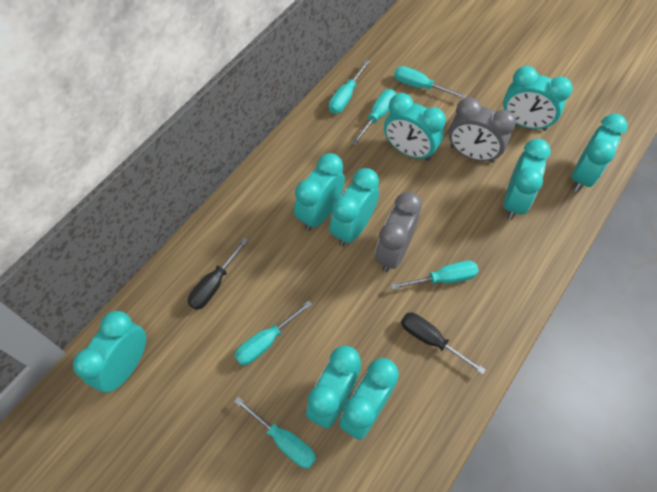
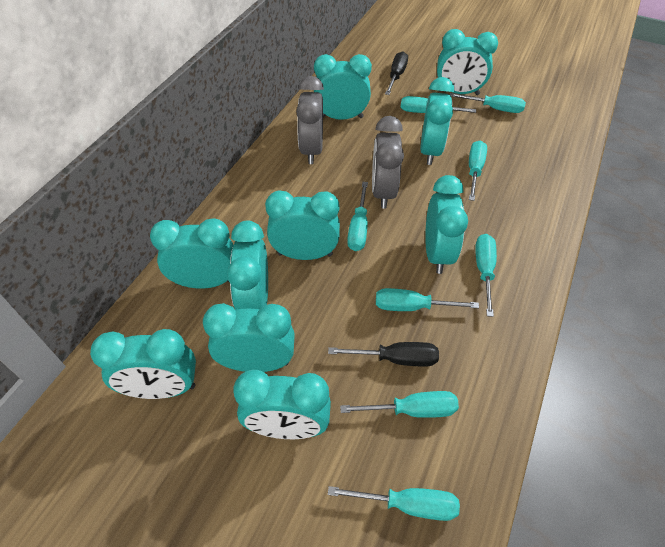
turquoise clock: 9 -> 10
turquoise screwdriver: 6 -> 8

